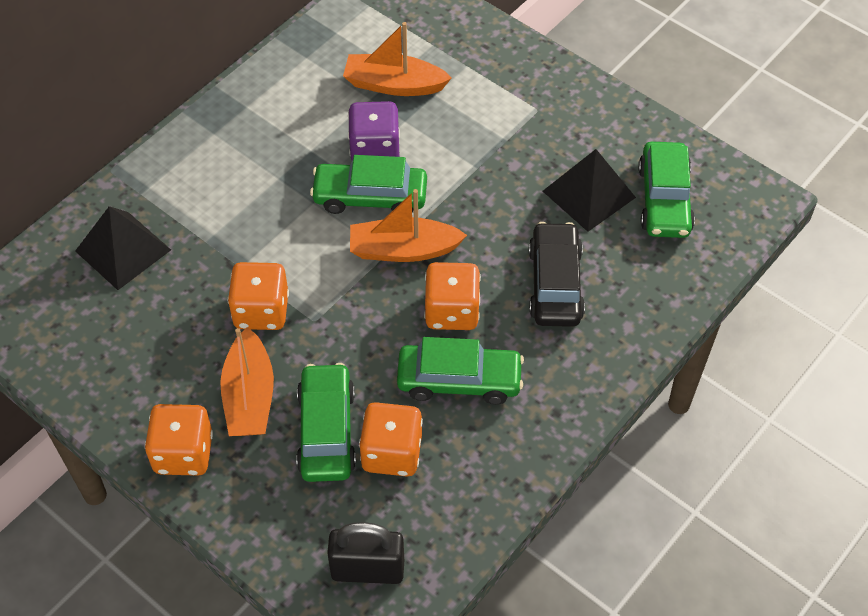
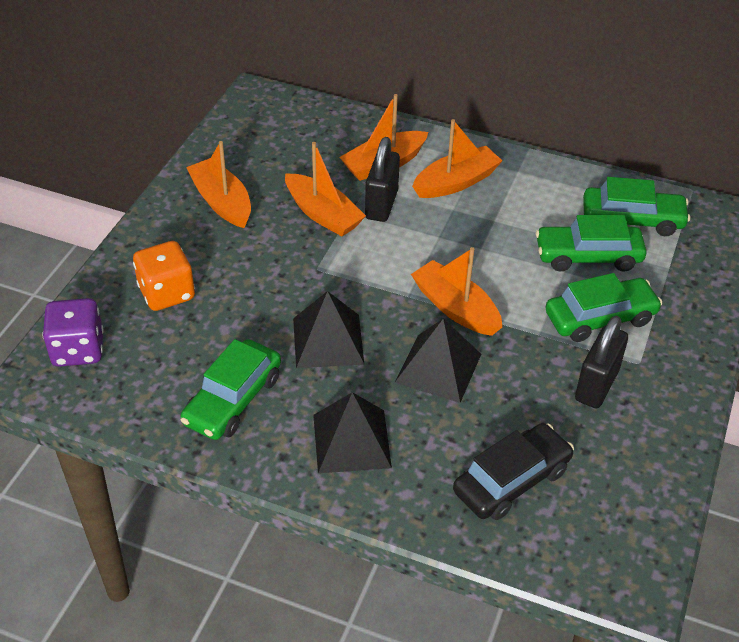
black padlock: 1 -> 2
black pyramid: 2 -> 3
orange boat: 3 -> 5
orange dice: 4 -> 1

